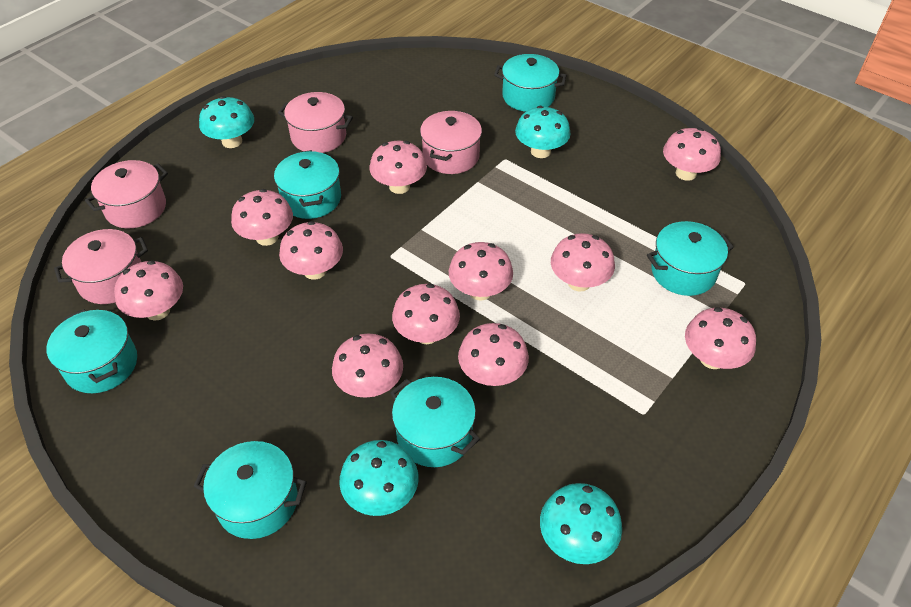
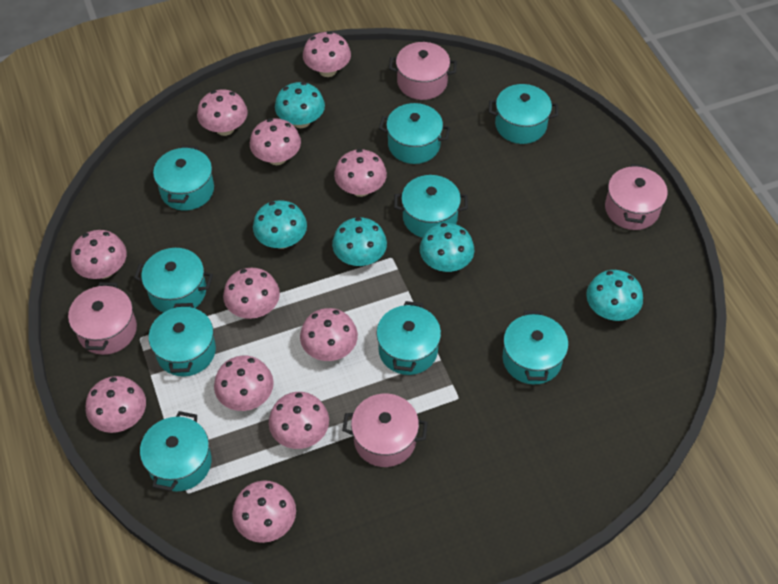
turquoise mushroom: 4 -> 5
turquoise pot: 6 -> 9

